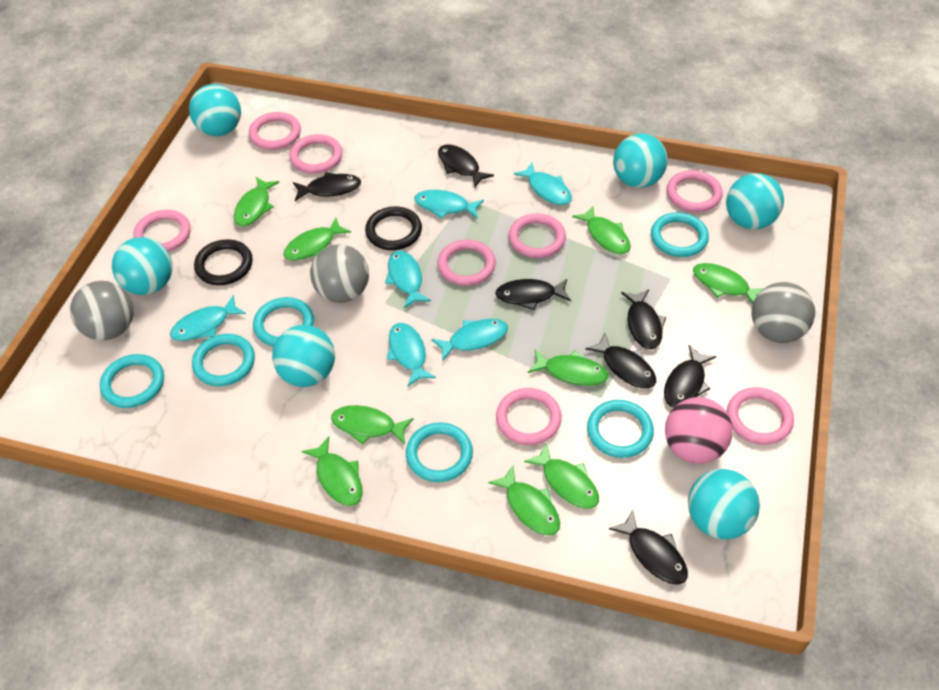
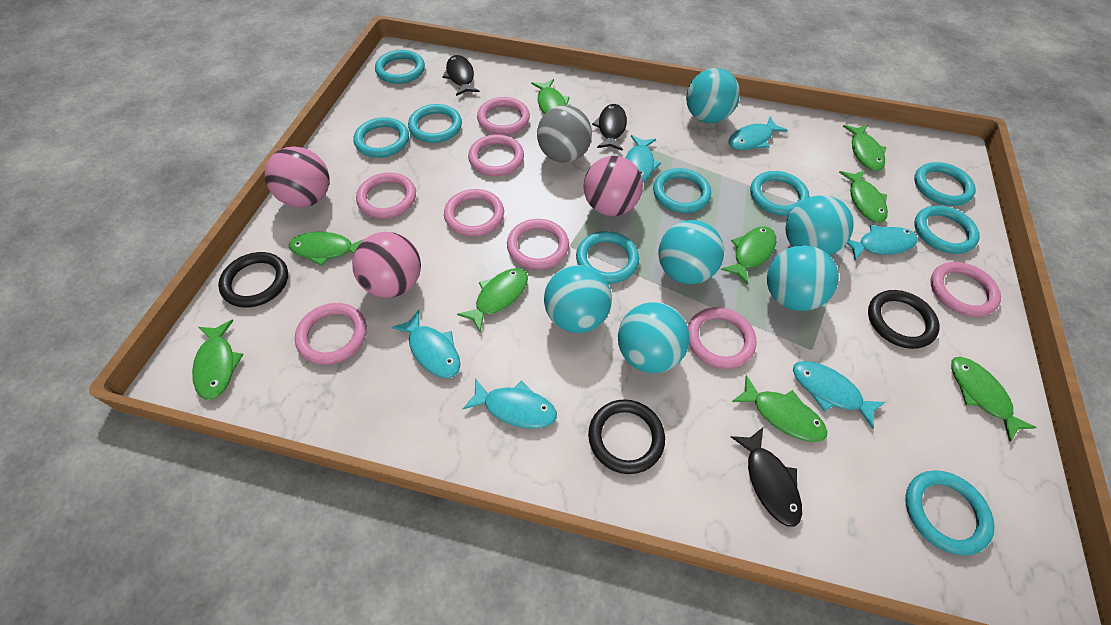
black fish: 7 -> 3
black ring: 2 -> 3
grey ball: 3 -> 1
pink ball: 1 -> 3
turquoise ring: 6 -> 9

